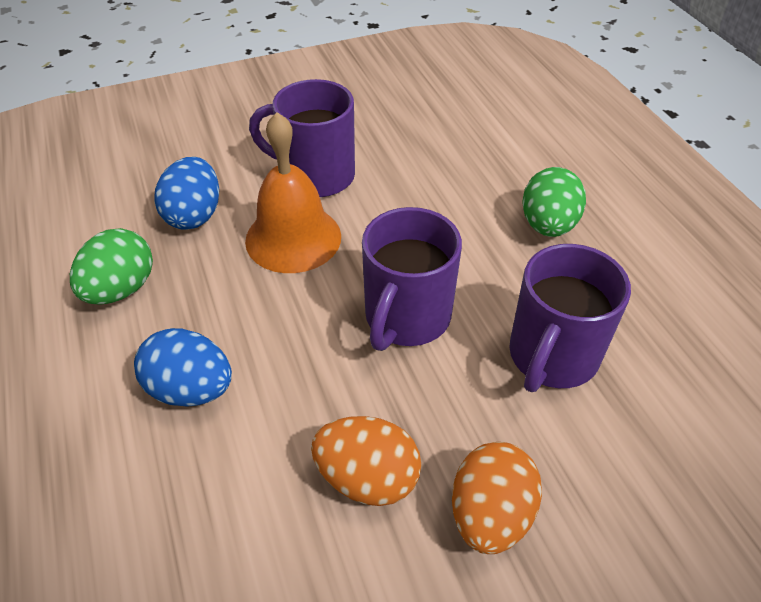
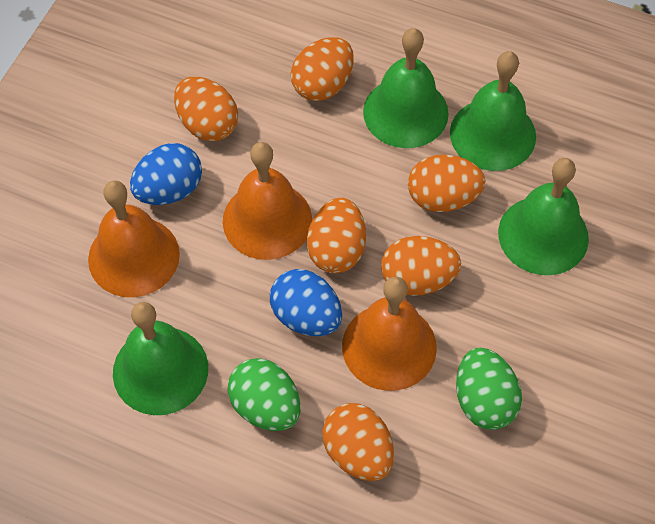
green bell: 0 -> 4
orange bell: 1 -> 3
orange egg: 2 -> 6
purple mug: 3 -> 0

